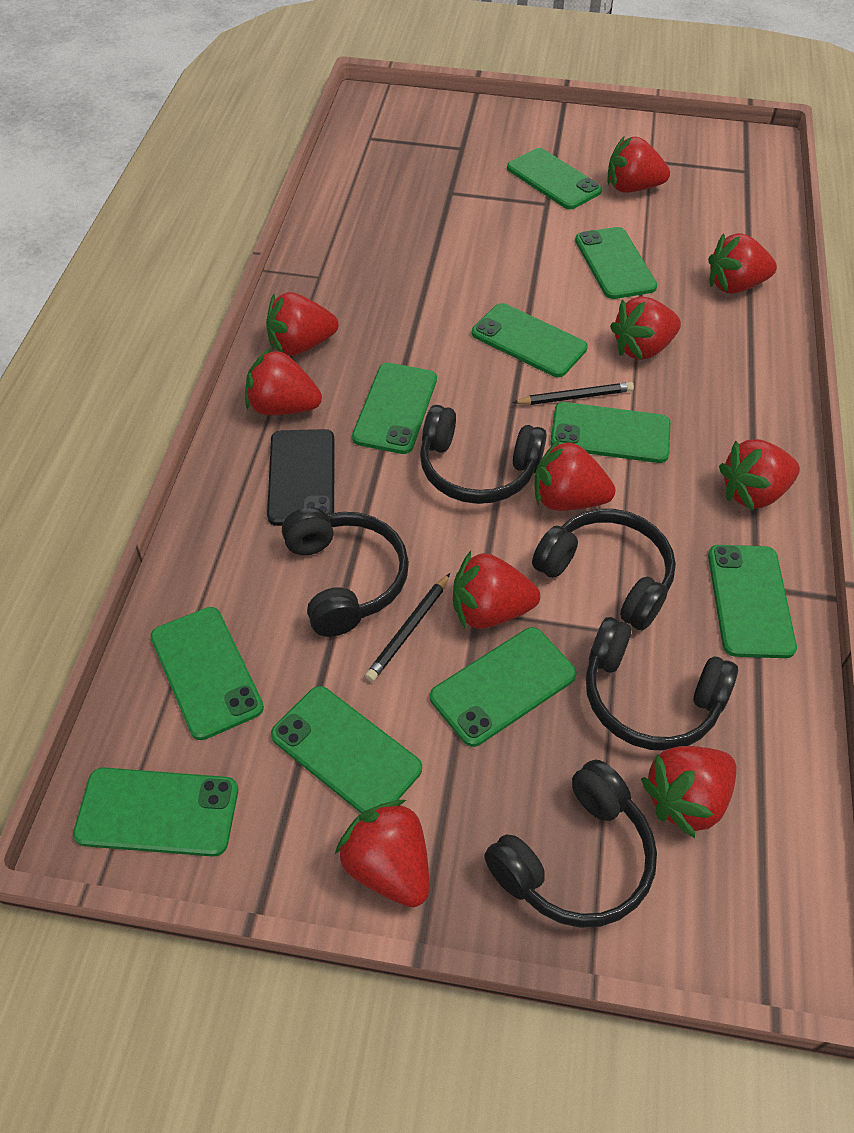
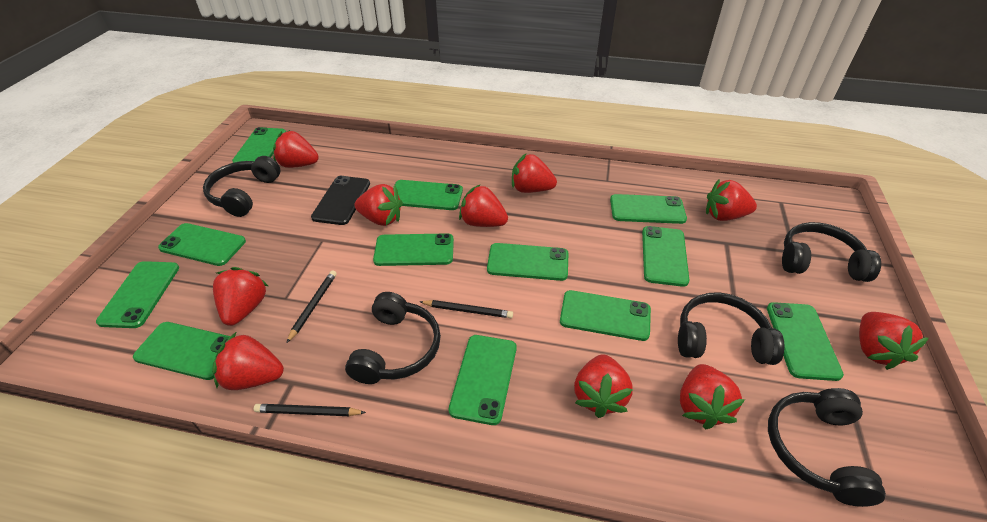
black pencil: 2 -> 3
green phone: 10 -> 12

